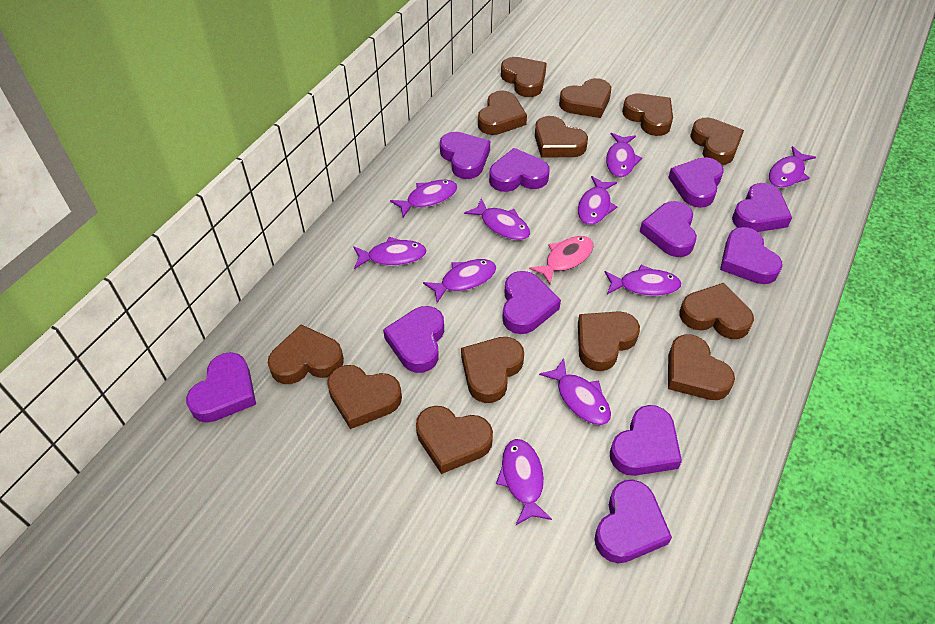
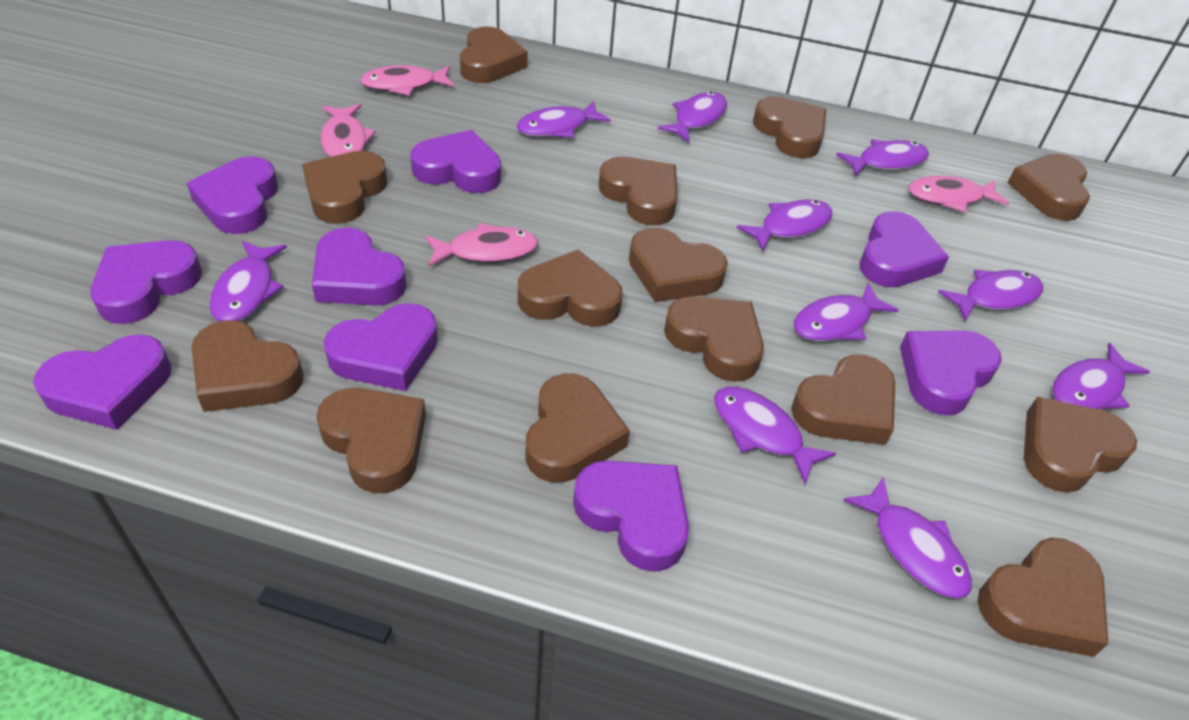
brown heart: 13 -> 14
pink fish: 1 -> 4
purple heart: 11 -> 9

